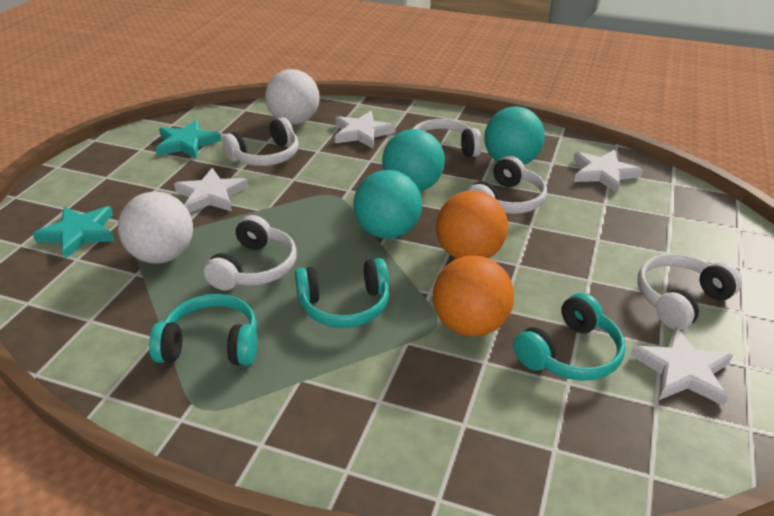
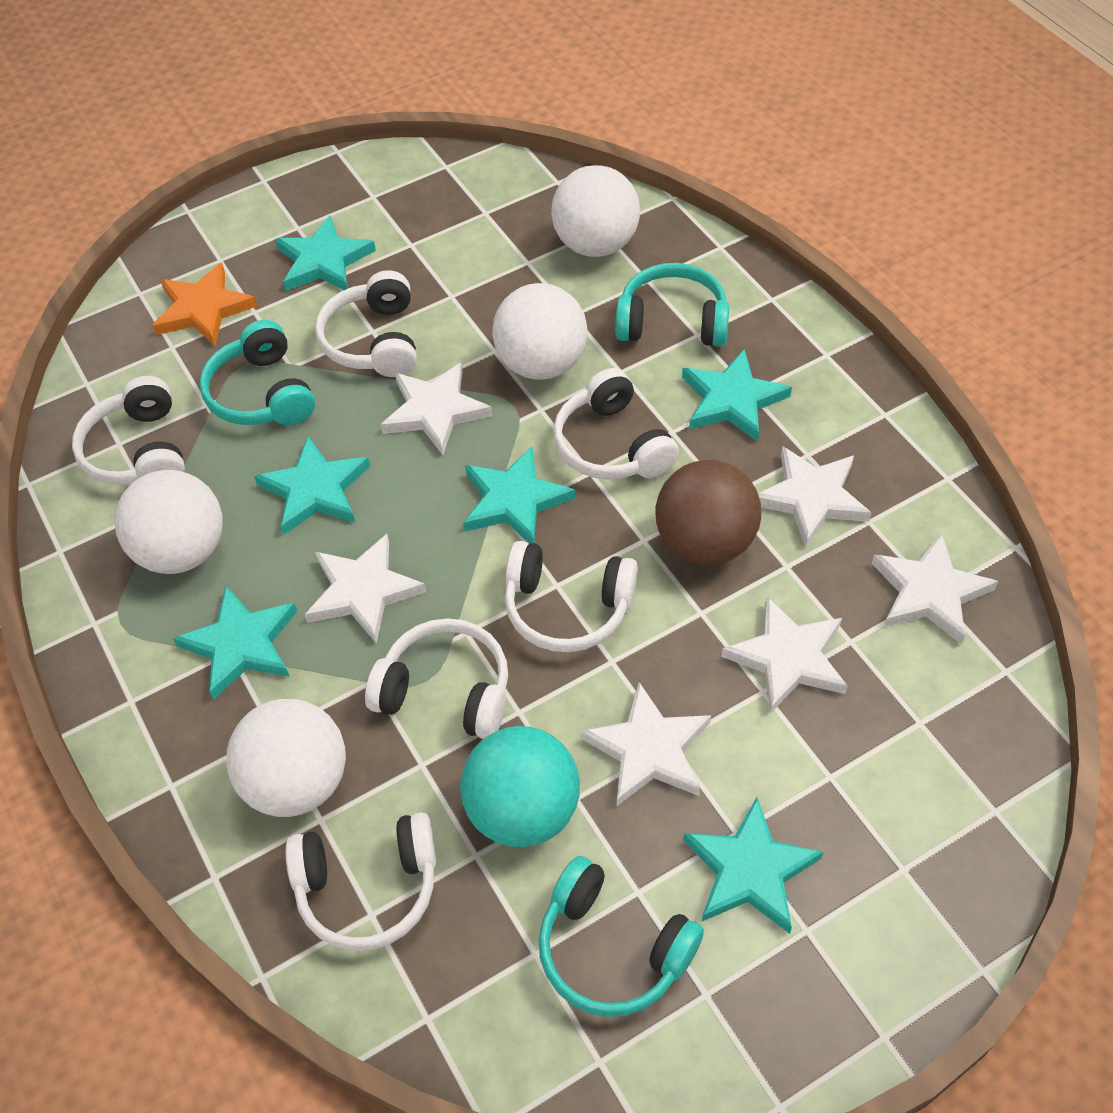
brown ball: 0 -> 1
orange ball: 2 -> 0
orange star: 0 -> 1
turquoise ball: 3 -> 1
turquoise star: 2 -> 6
white ball: 2 -> 4
white headphones: 5 -> 6
white star: 4 -> 6

